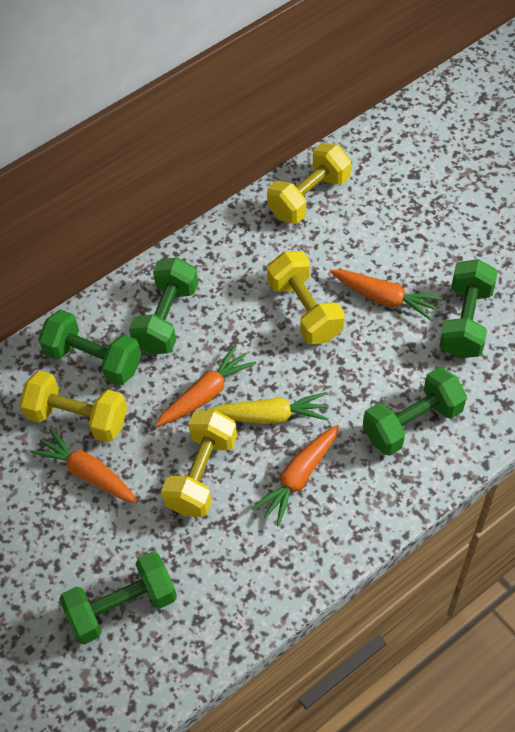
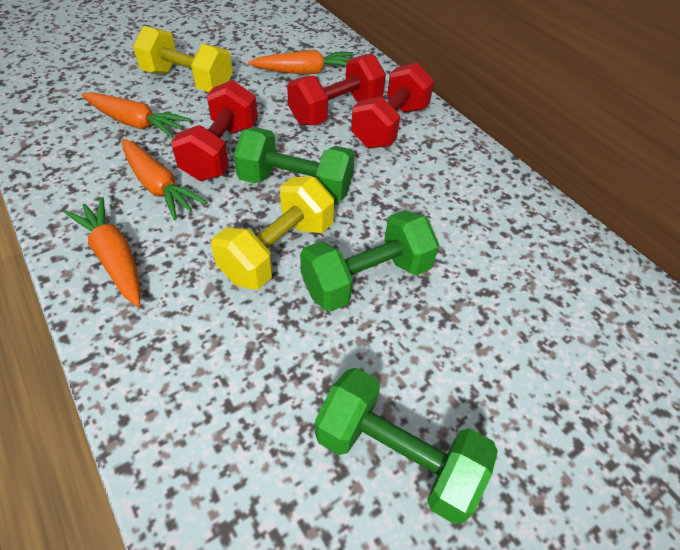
green dumbbell: 5 -> 3
red dumbbell: 0 -> 3
yellow carrot: 1 -> 0
yellow dumbbell: 4 -> 2

